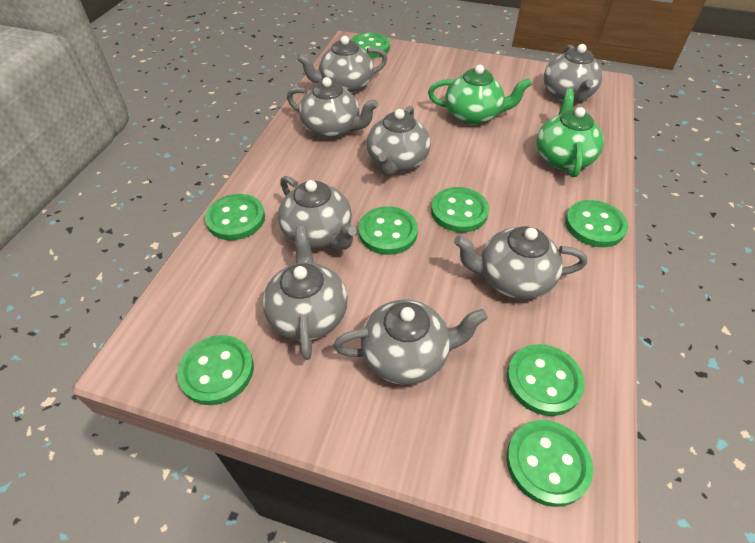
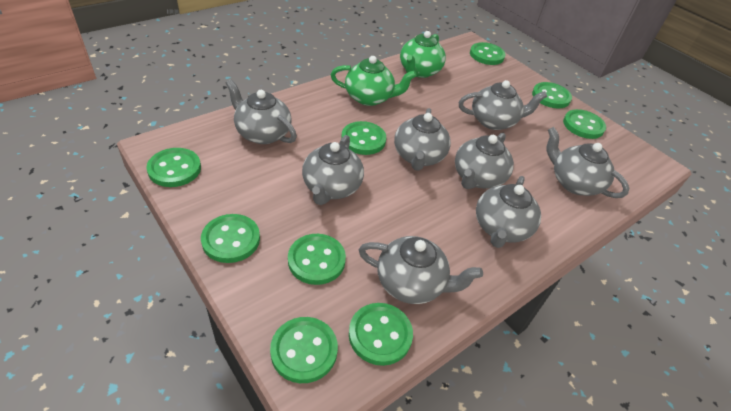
green button: 8 -> 9

